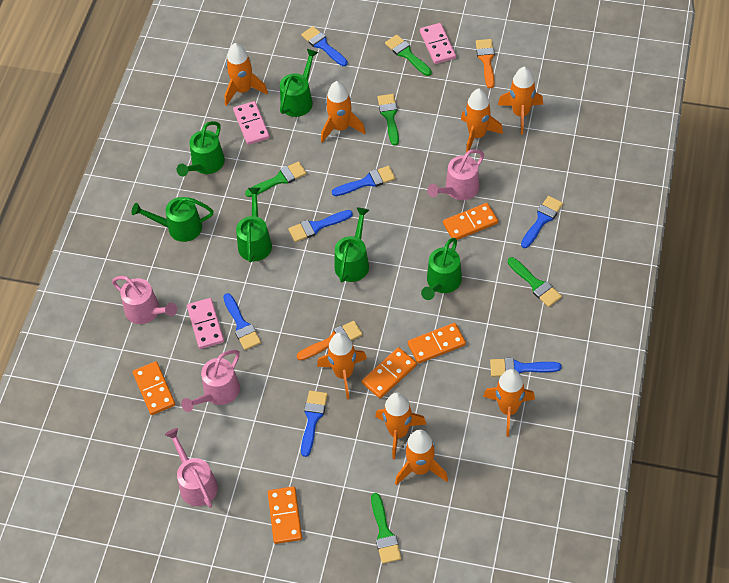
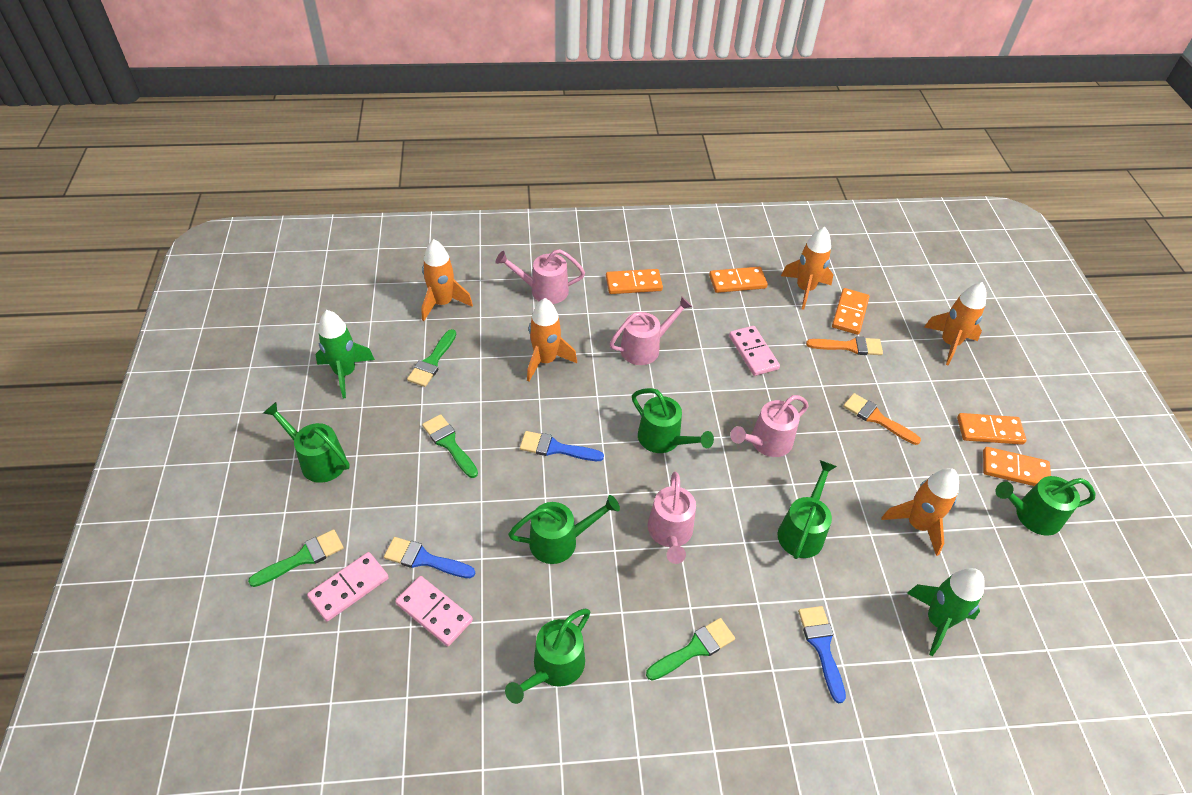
blue brush: 7 -> 3
green brush: 5 -> 4
green rocket: 0 -> 2
orange rocket: 8 -> 5

